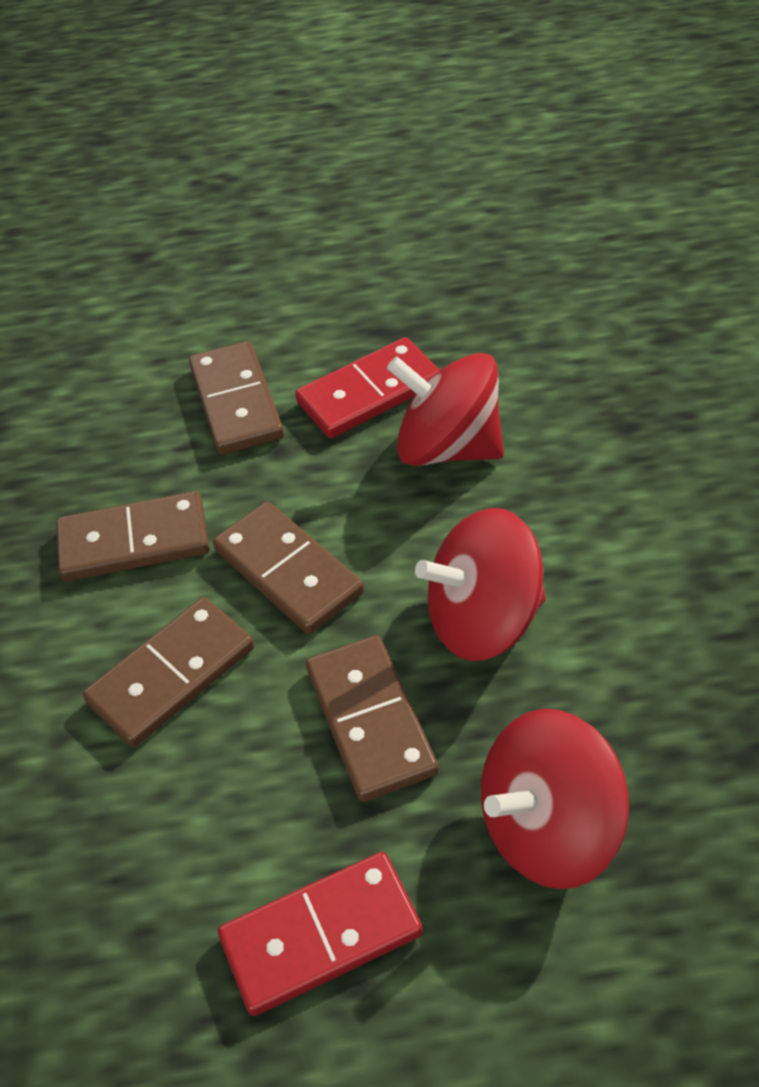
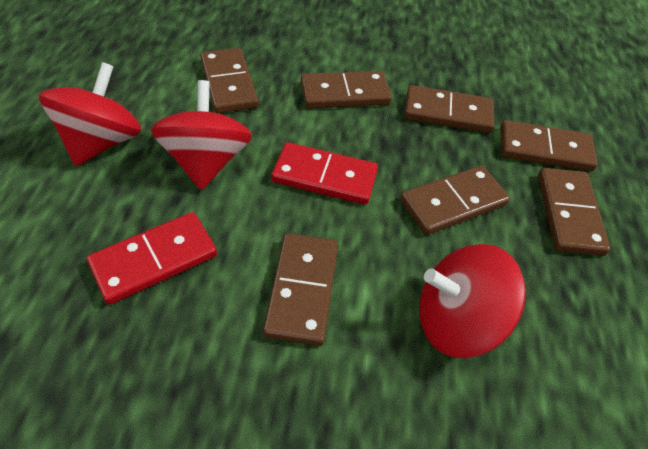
brown domino: 5 -> 7

